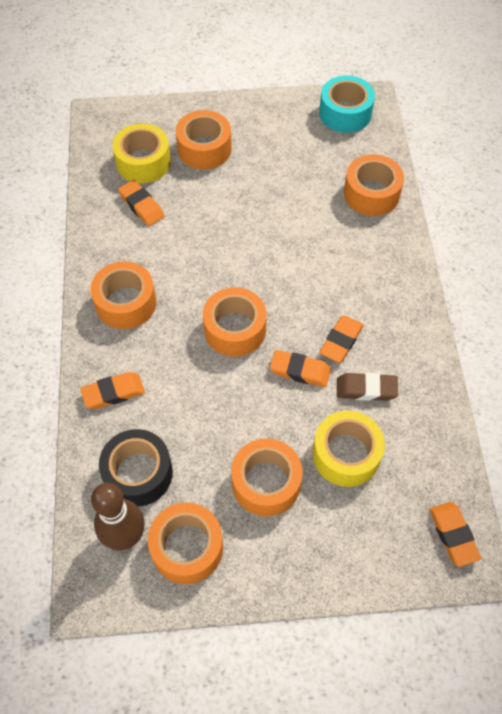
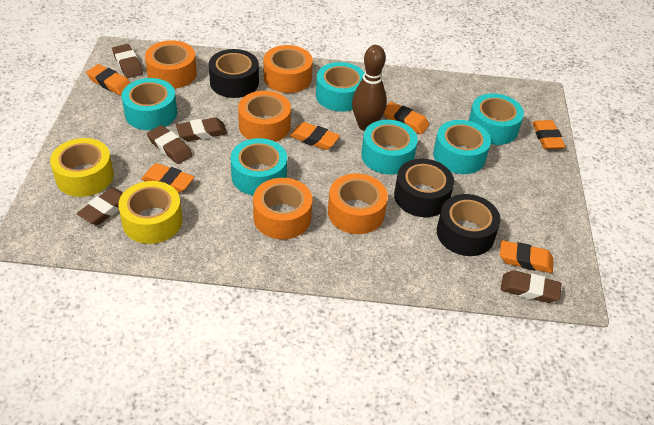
black tape: 1 -> 3
brown eraser: 1 -> 5
orange eraser: 5 -> 6
orange tape: 6 -> 5
turquoise tape: 1 -> 6

